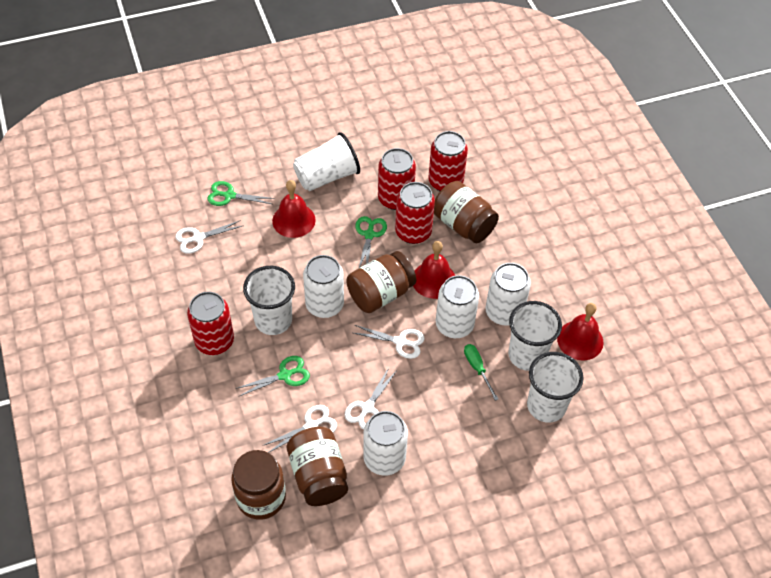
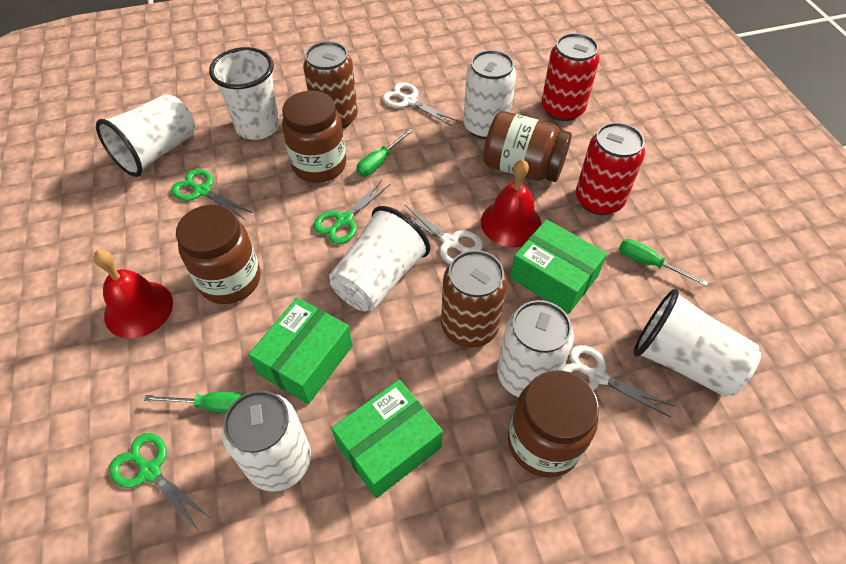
brown can: 0 -> 2
green box: 0 -> 3
green screwdriver: 1 -> 3
red bell: 3 -> 2
red can: 4 -> 2
white can: 4 -> 3
white scissors: 4 -> 3

